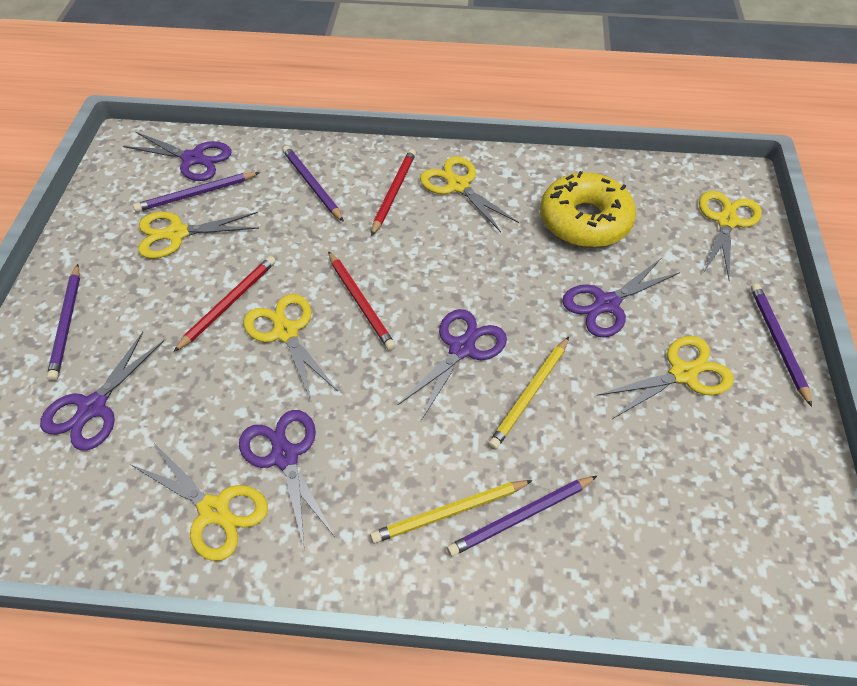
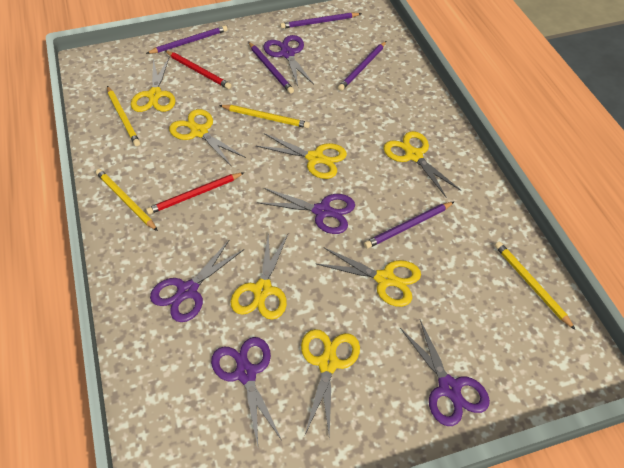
red pencil: 3 -> 2
yellow donut: 1 -> 0
yellow pencil: 2 -> 4
yellow scissors: 6 -> 7

